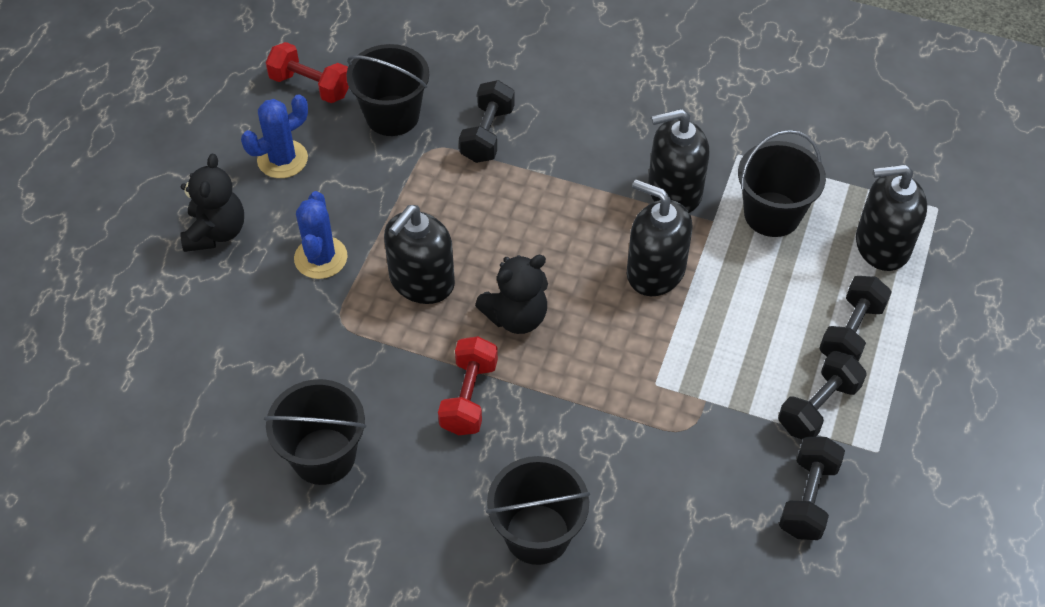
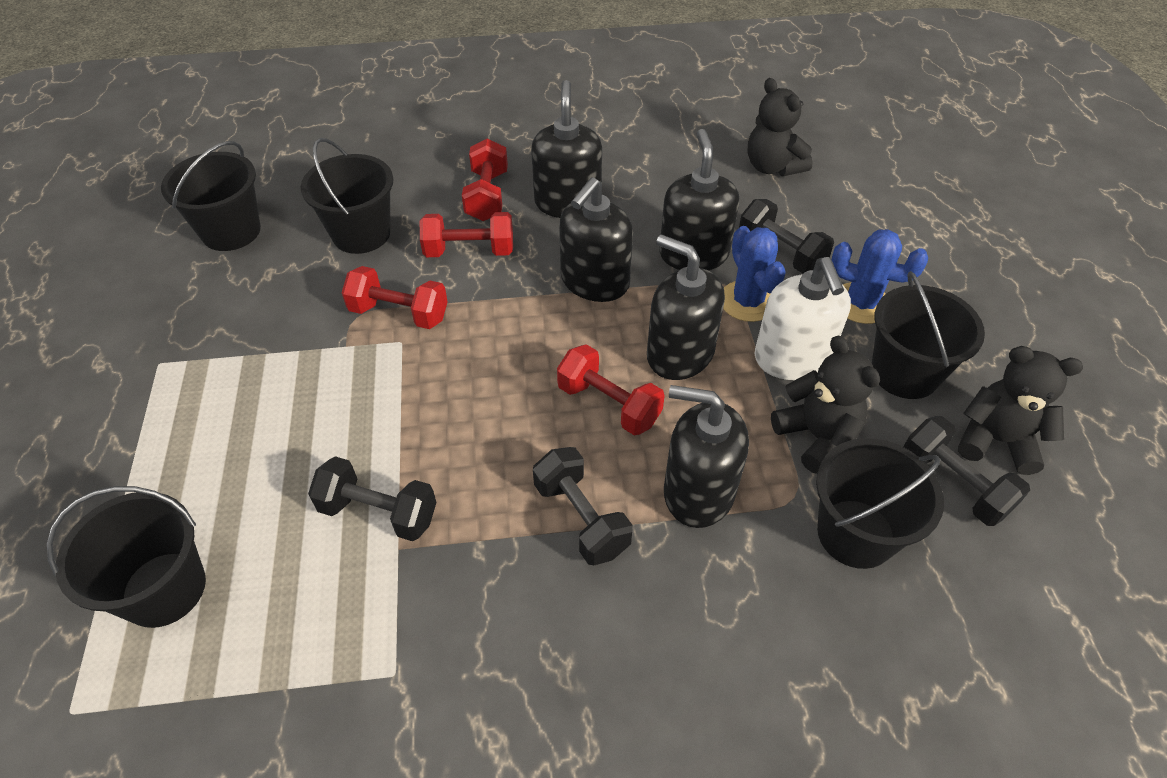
black bucket: 4 -> 5
black soap dispenser: 4 -> 5
black teddy bear: 2 -> 3
red dumbbell: 2 -> 4
white soap dispenser: 0 -> 1

